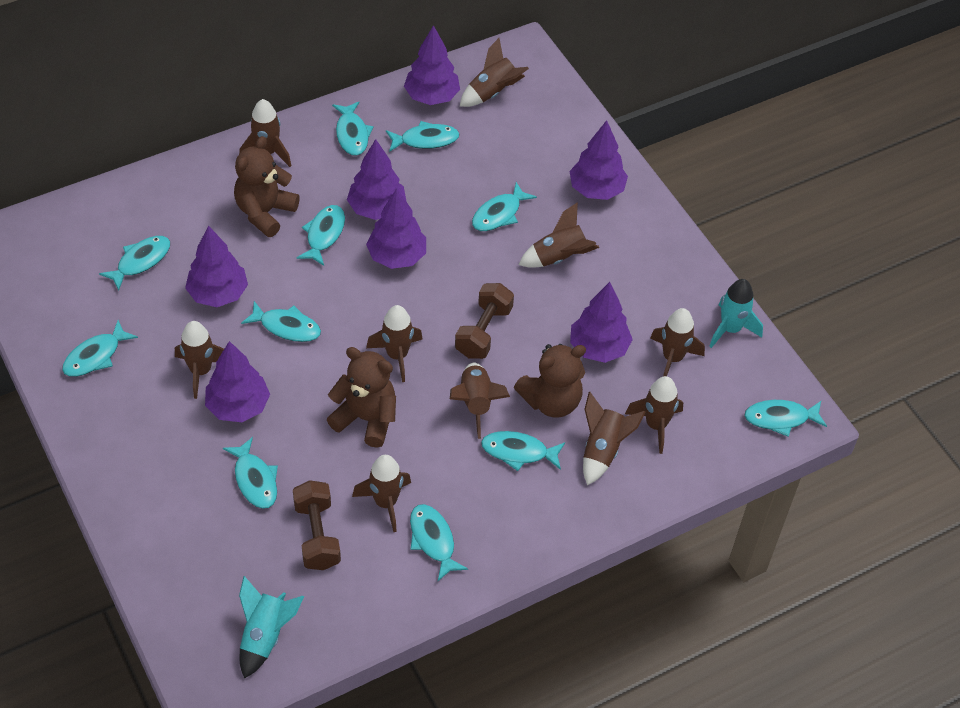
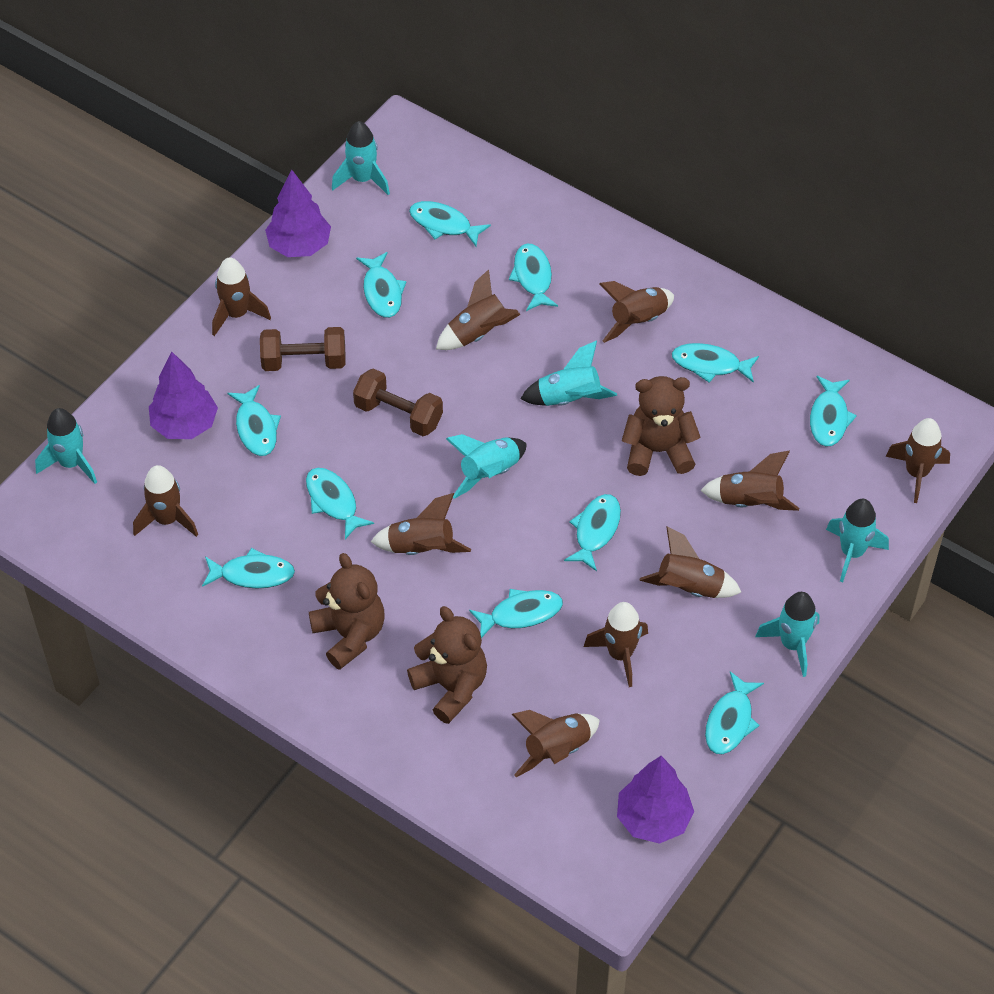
purple tree: 7 -> 3
turquoise rocket: 2 -> 6

